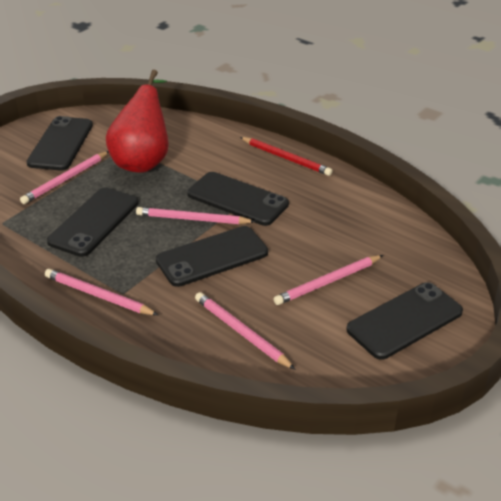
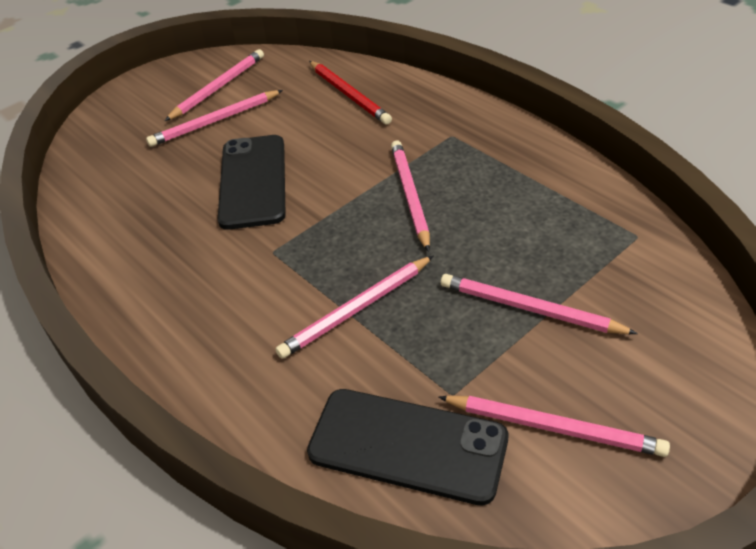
black phone: 5 -> 2
pink pencil: 5 -> 6
red pear: 1 -> 0

